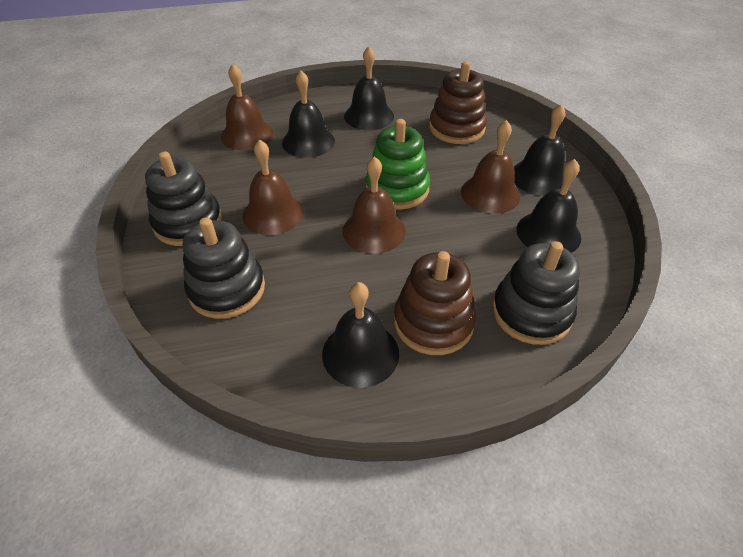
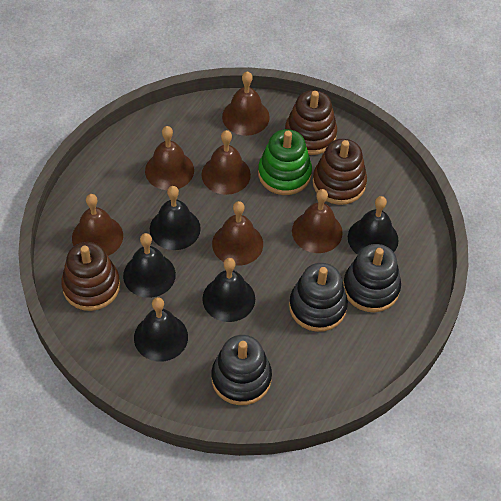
brown bell: 4 -> 6
brown stacking toy: 2 -> 3

